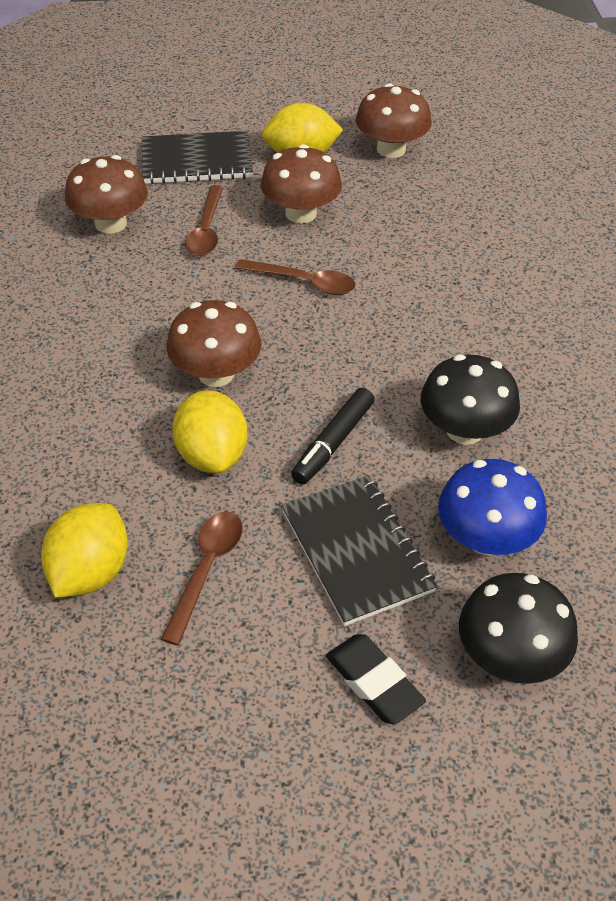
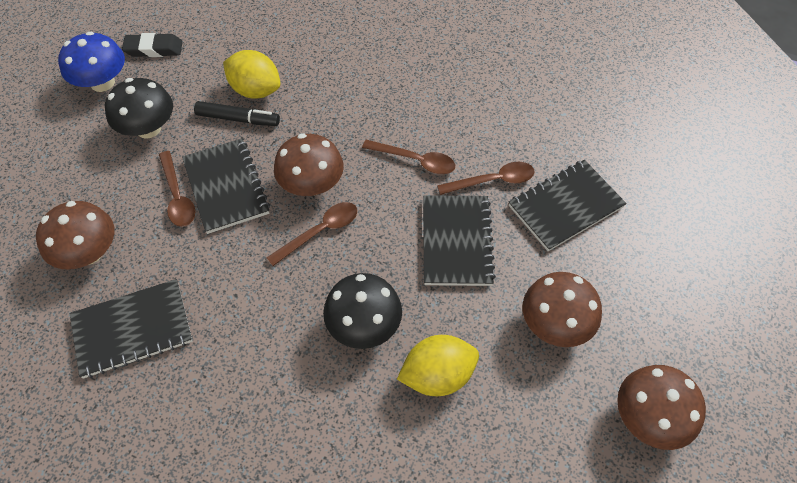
black notebook: 2 -> 4
brown spoon: 3 -> 4
yellow lemon: 3 -> 2

